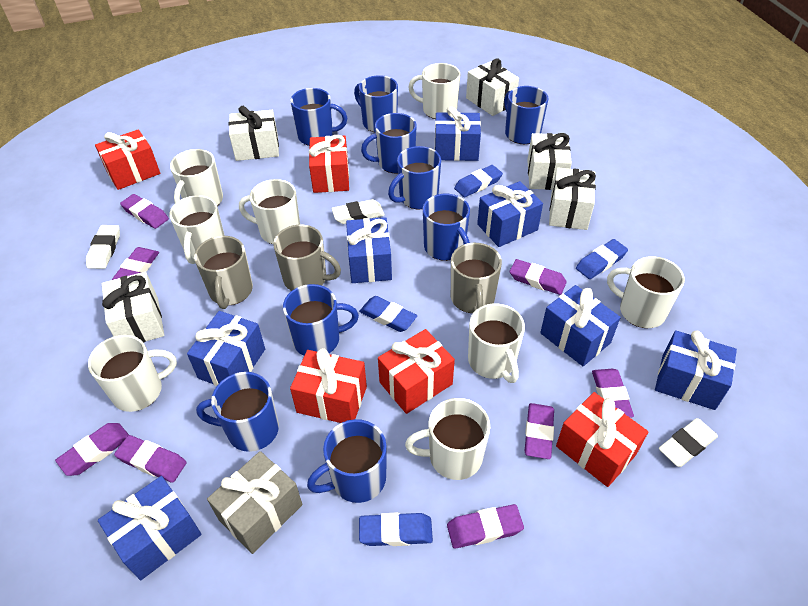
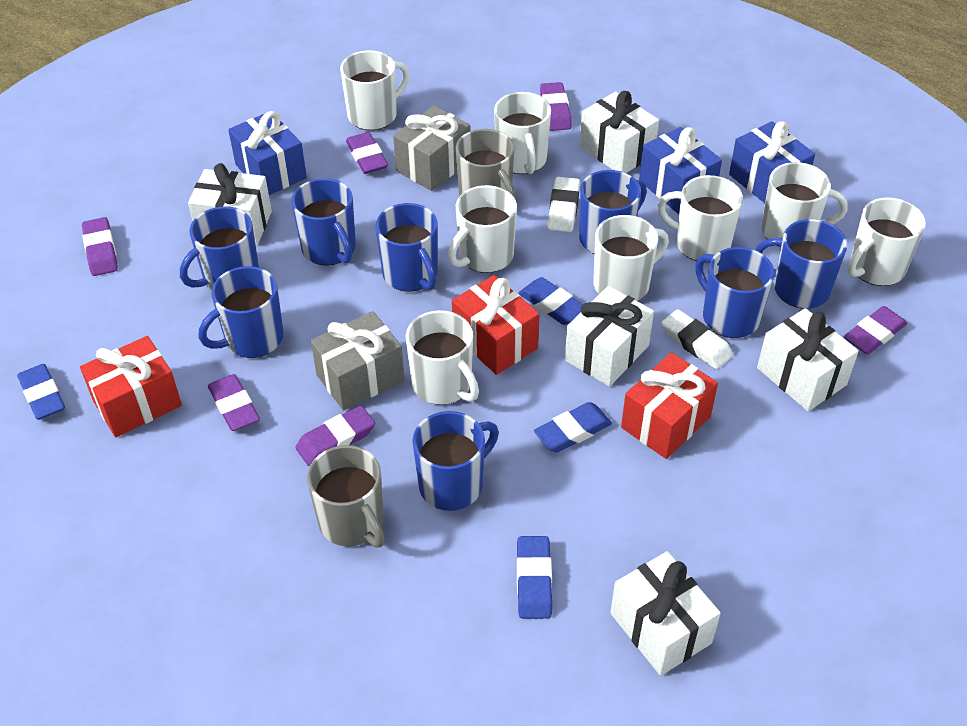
blue gift: 7 -> 3
blue mug: 9 -> 8
grey gift: 1 -> 2
grey mug: 3 -> 2
purple eraser: 8 -> 6
red gift: 5 -> 3
white eraser: 3 -> 2

